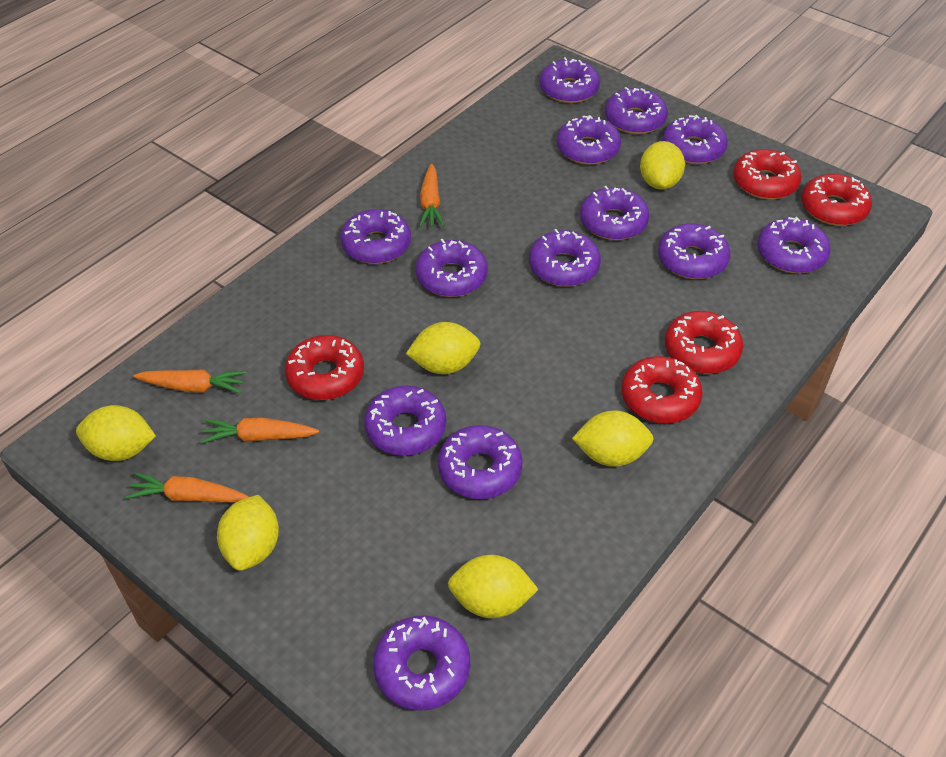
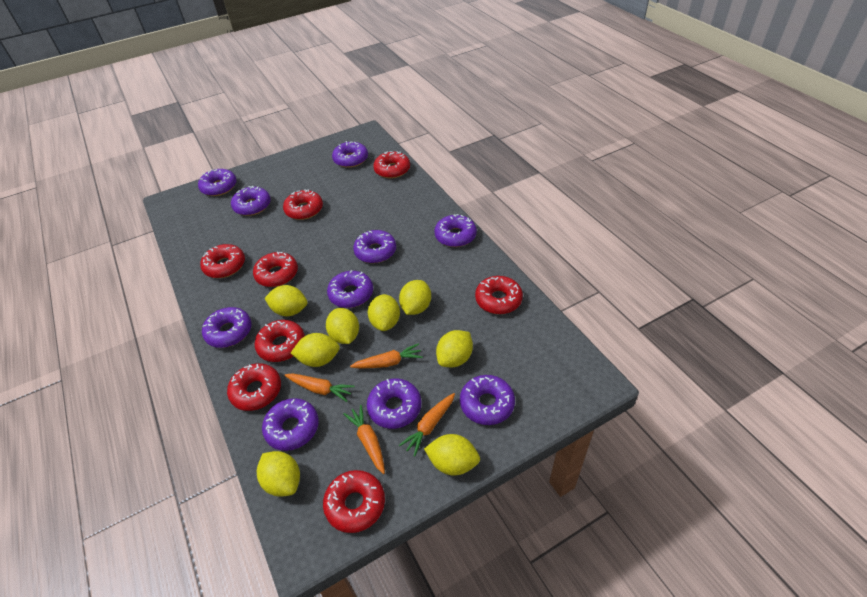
purple donut: 13 -> 10
red donut: 5 -> 8
yellow lemon: 6 -> 8

